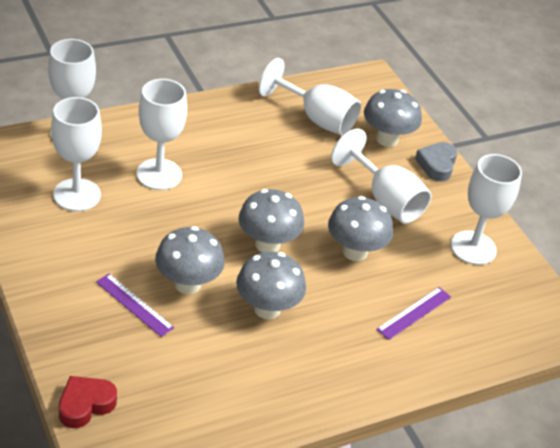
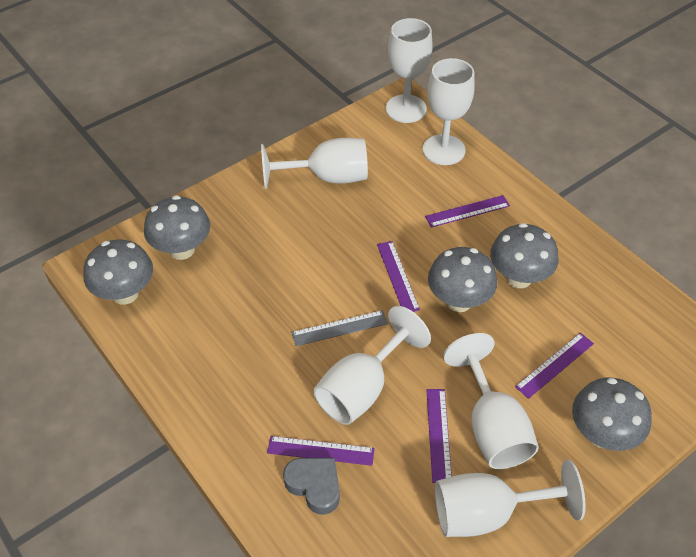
grey ruler: 0 -> 1
purple ruler: 2 -> 5
red heart: 1 -> 0

